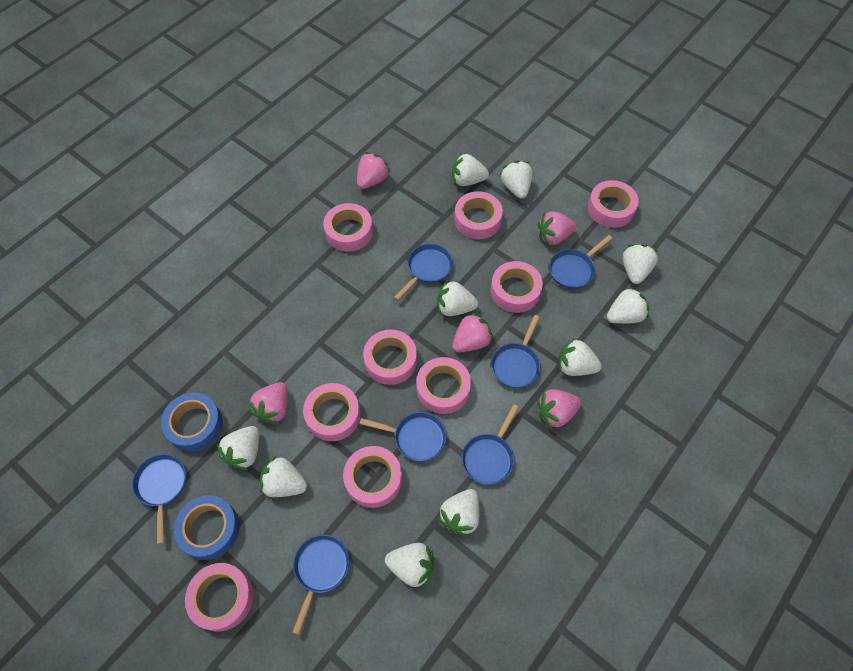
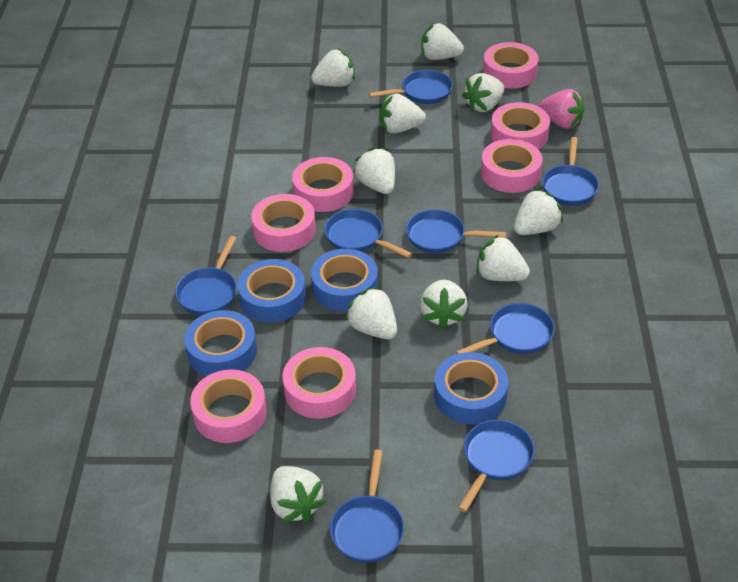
blue pan: 7 -> 8
blue tape: 2 -> 4
pink strawberry: 5 -> 1
pink tape: 9 -> 7

